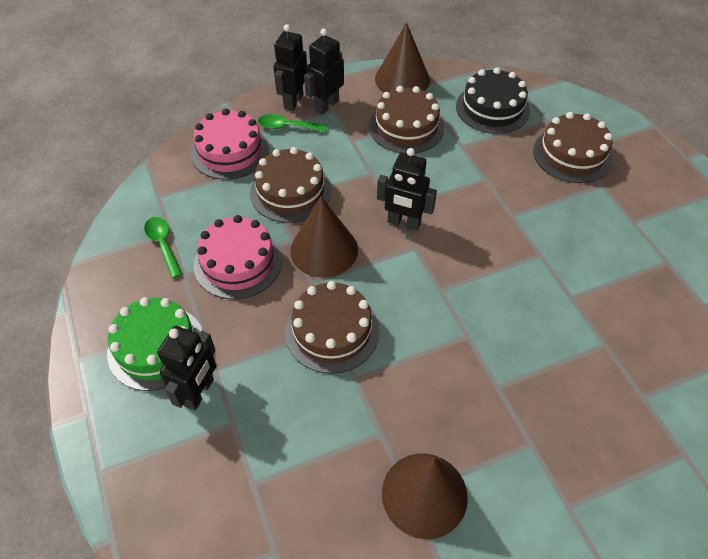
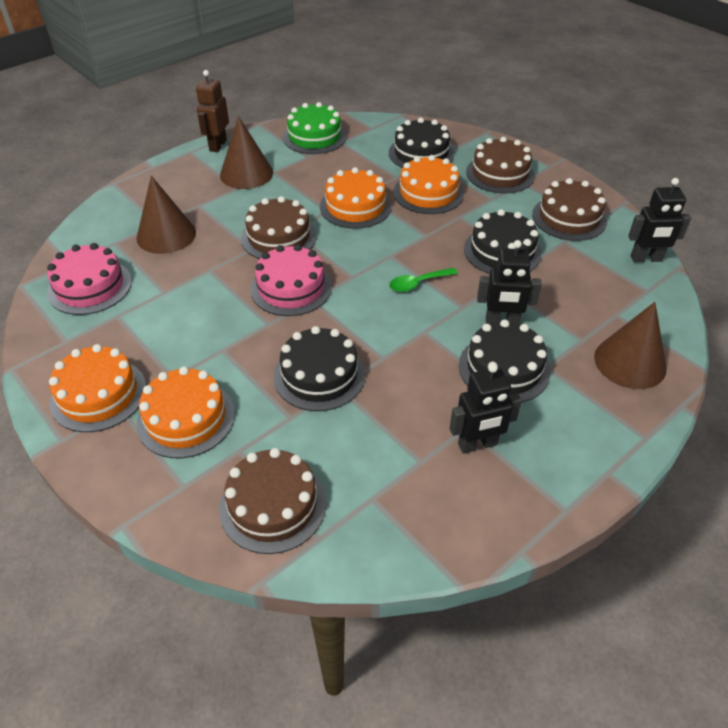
black cake: 1 -> 4
black robot: 4 -> 3
brown robot: 0 -> 1
green spoon: 2 -> 1
orange cake: 0 -> 4

